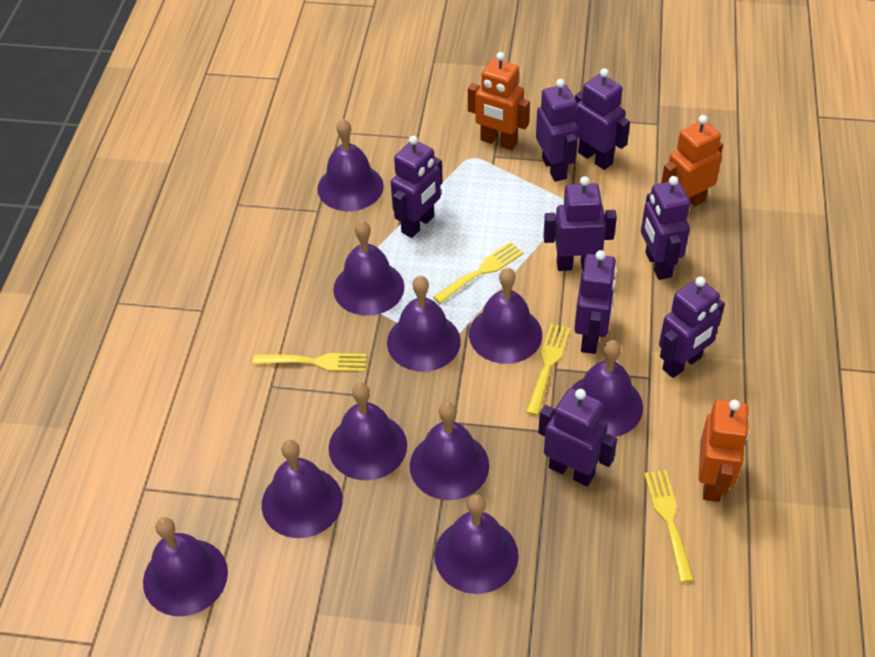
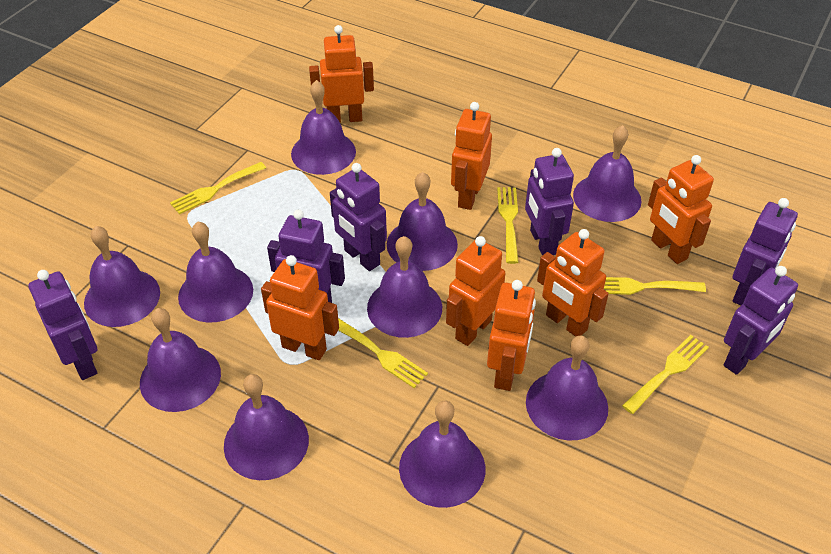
orange robot: 3 -> 7
purple robot: 8 -> 6
yellow fork: 4 -> 5

